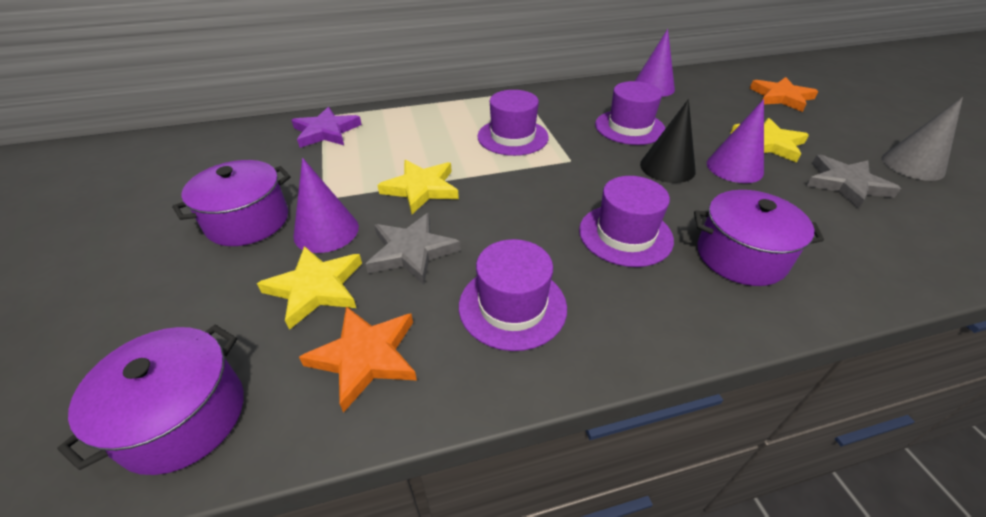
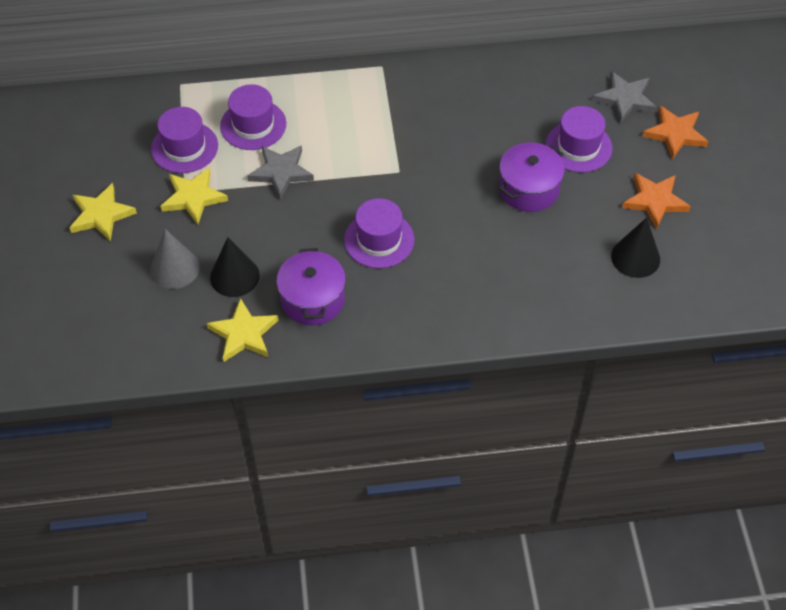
black cone: 1 -> 2
purple cone: 3 -> 0
purple pot: 3 -> 2
purple star: 1 -> 0

